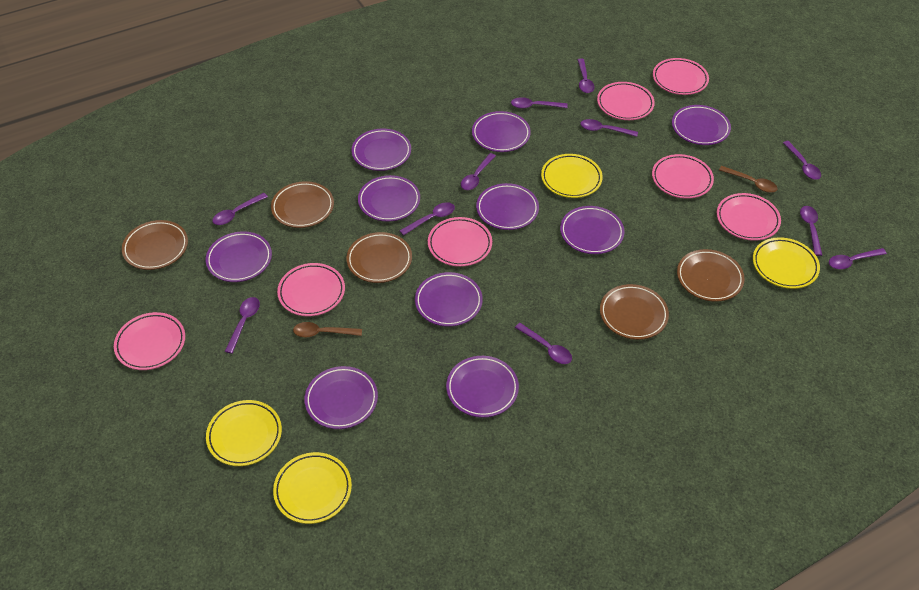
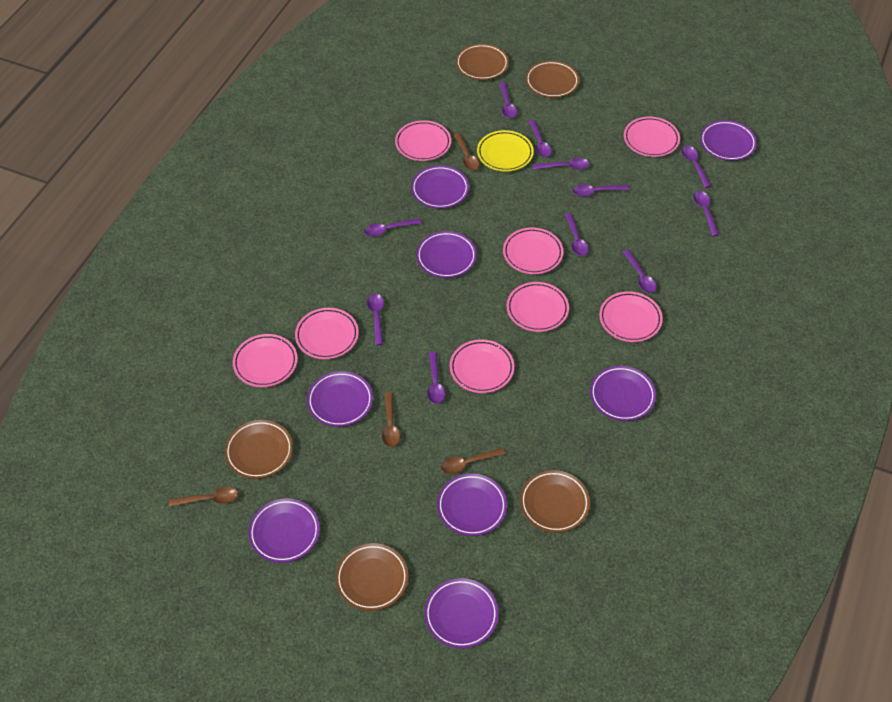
brown spoon: 2 -> 4
pink plate: 7 -> 8
purple plate: 10 -> 8
yellow plate: 4 -> 1

